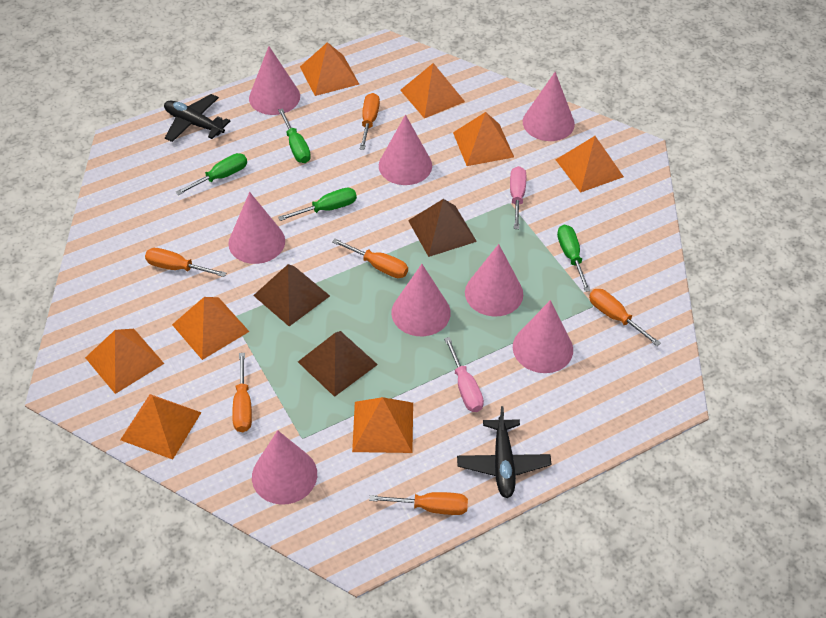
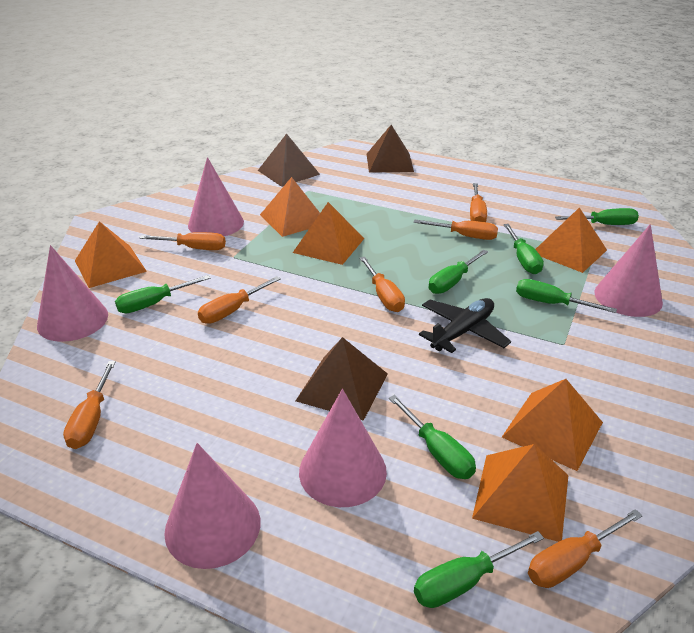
black plane: 2 -> 1
green screwdriver: 4 -> 7
orange pyramid: 8 -> 6
orange screwdriver: 6 -> 7
pink cone: 8 -> 5
pink screwdriver: 2 -> 0

